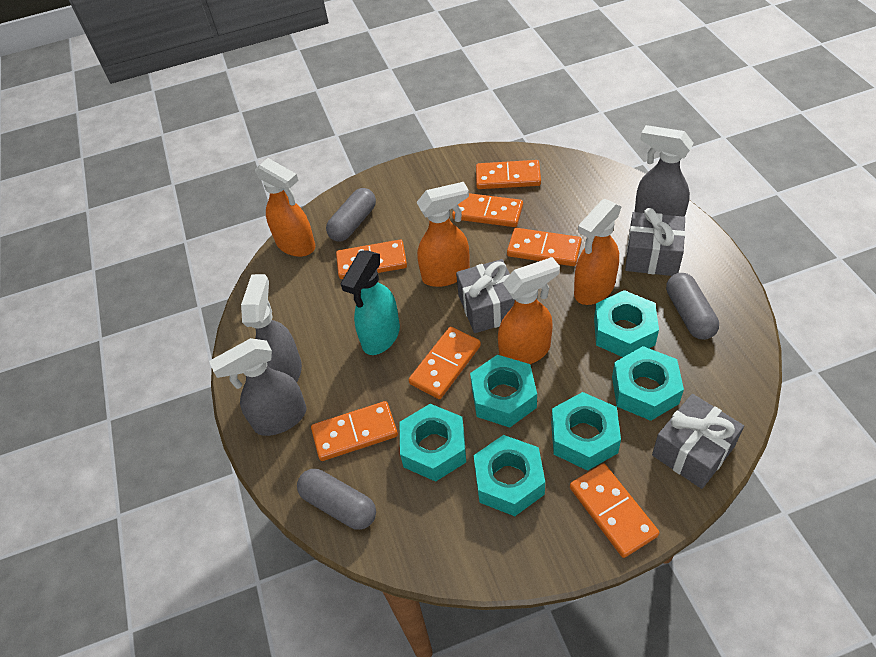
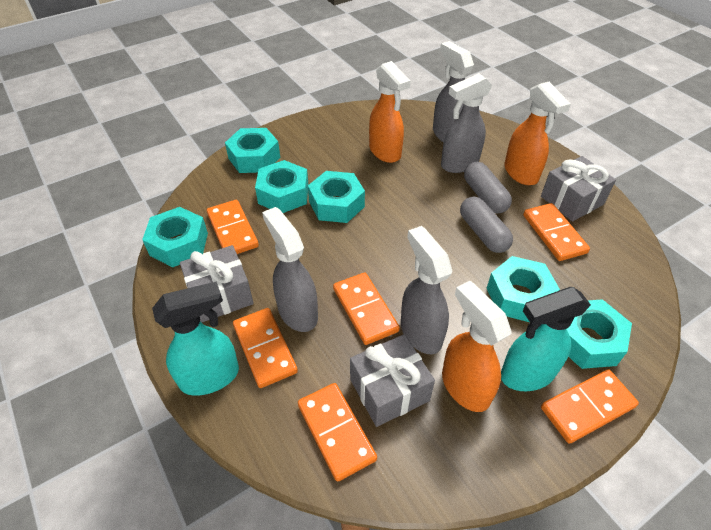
grey capsule: 3 -> 2
grey spray bottle: 3 -> 4
orange domino: 7 -> 6
orange spray bottle: 4 -> 3
turquoise spray bottle: 1 -> 2

